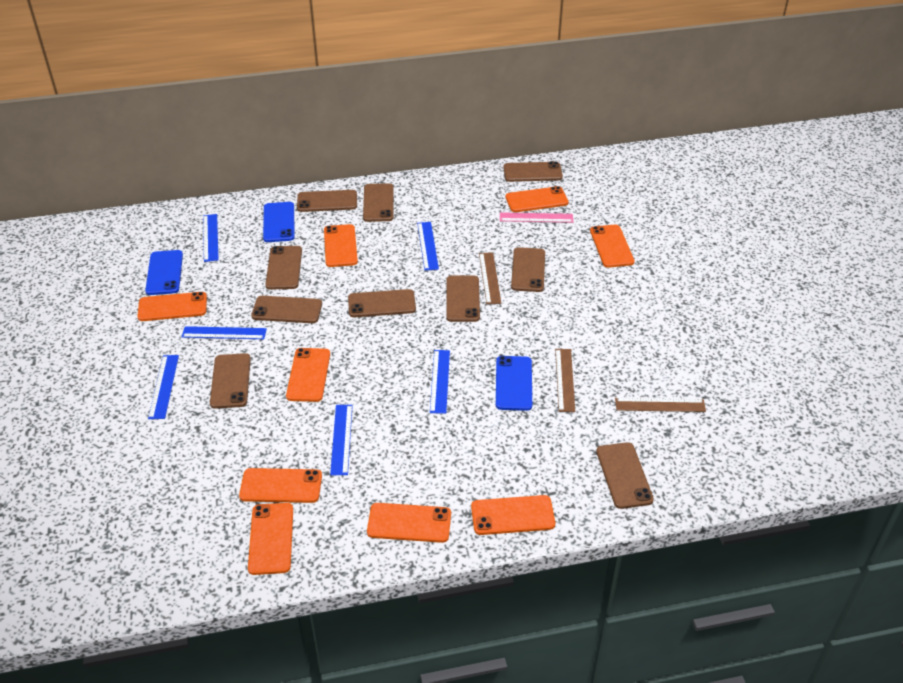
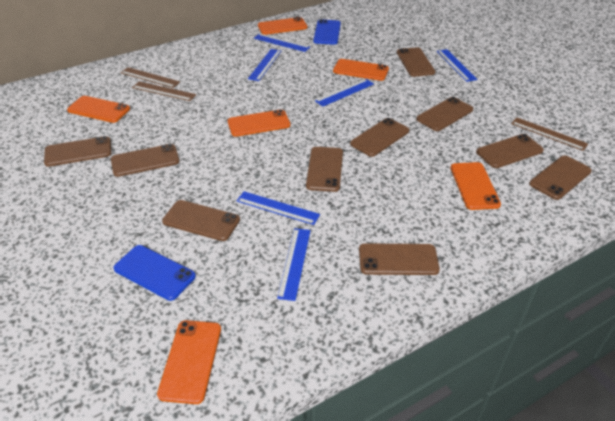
blue phone: 3 -> 2
orange phone: 9 -> 6
pink ruler: 1 -> 0

